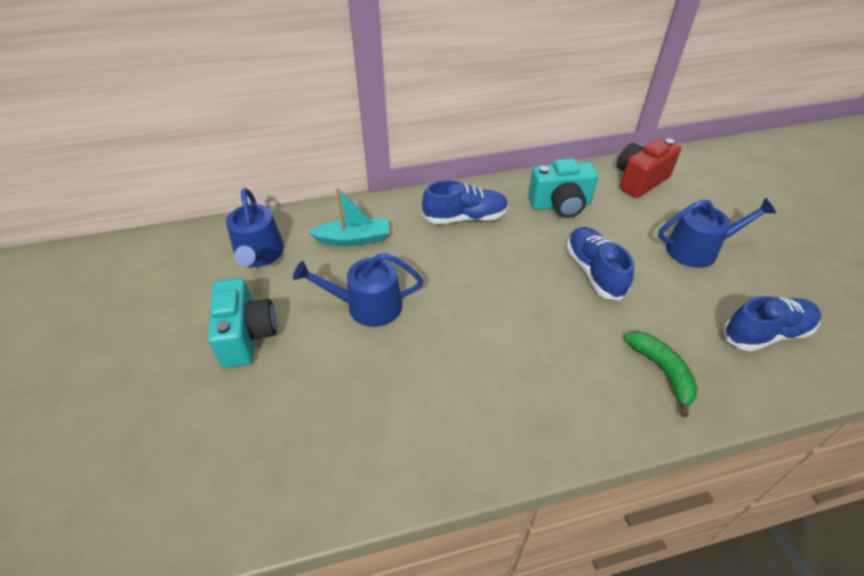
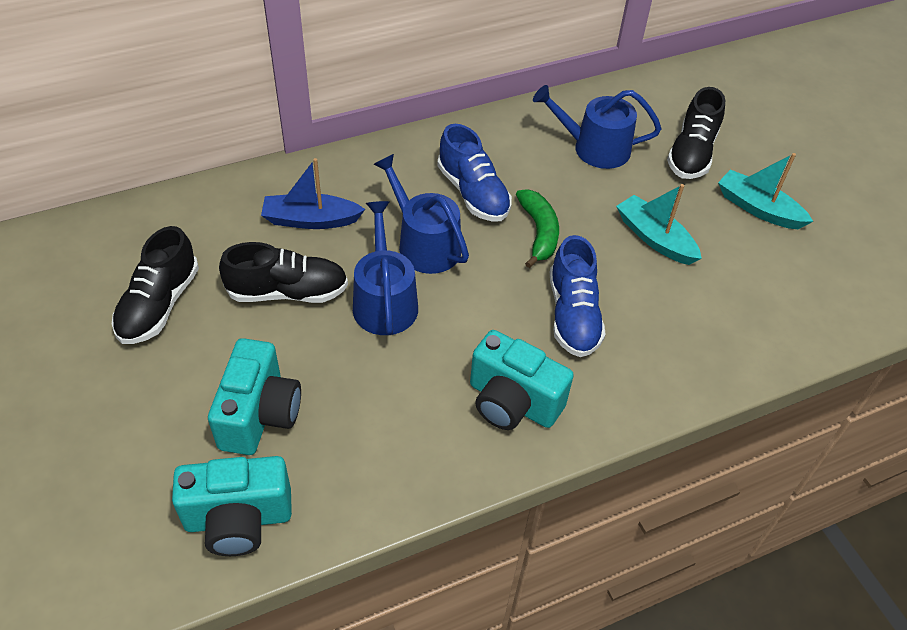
black shoe: 0 -> 3
blue boat: 0 -> 1
blue shoe: 3 -> 2
red camera: 1 -> 0
turquoise boat: 1 -> 2
turquoise camera: 2 -> 3

